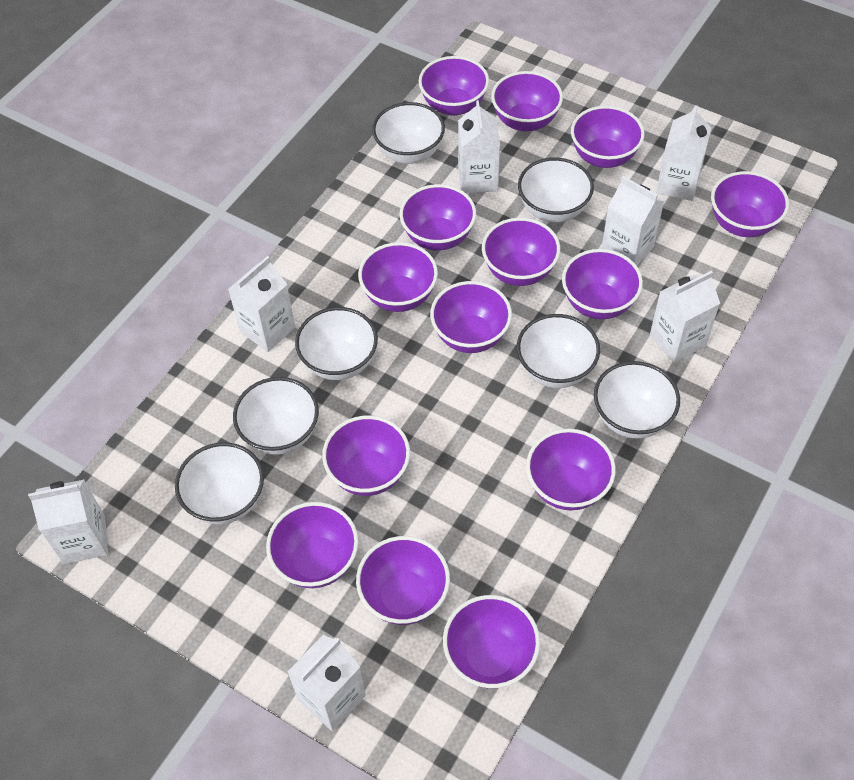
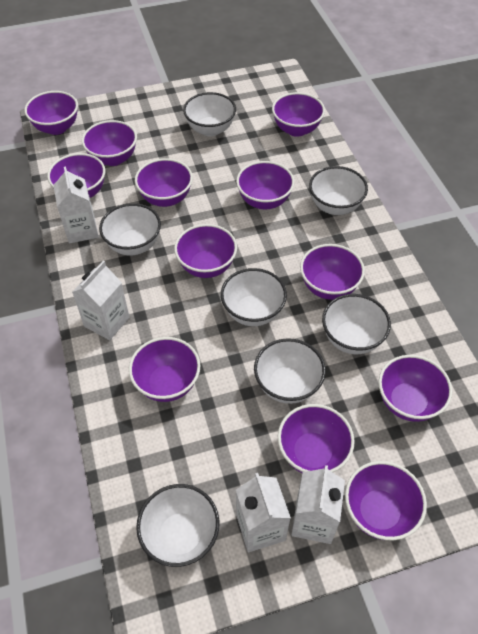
purple bowl: 14 -> 12
white carton: 7 -> 4

